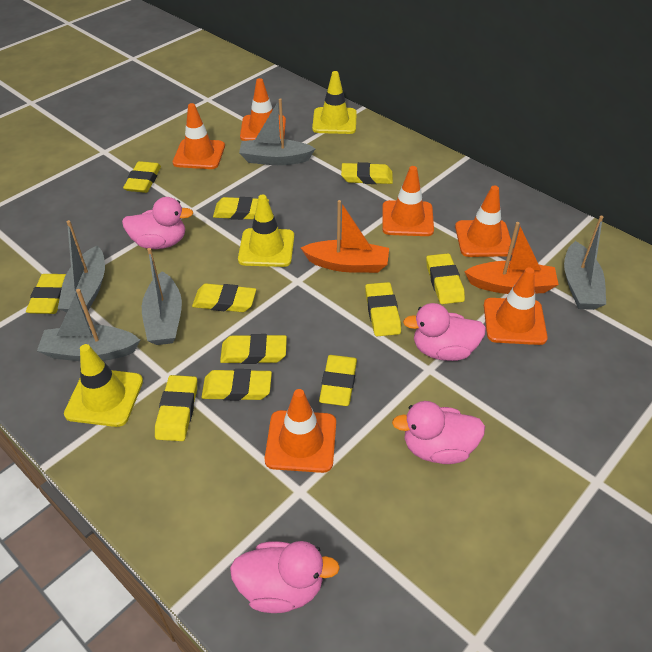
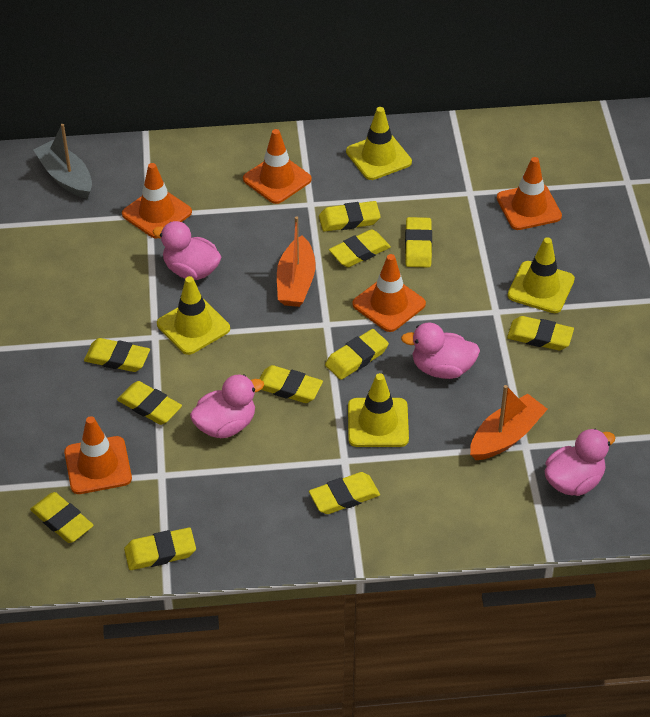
grey boat: 5 -> 1
orange traffic cone: 6 -> 5
yellow traffic cone: 3 -> 4

